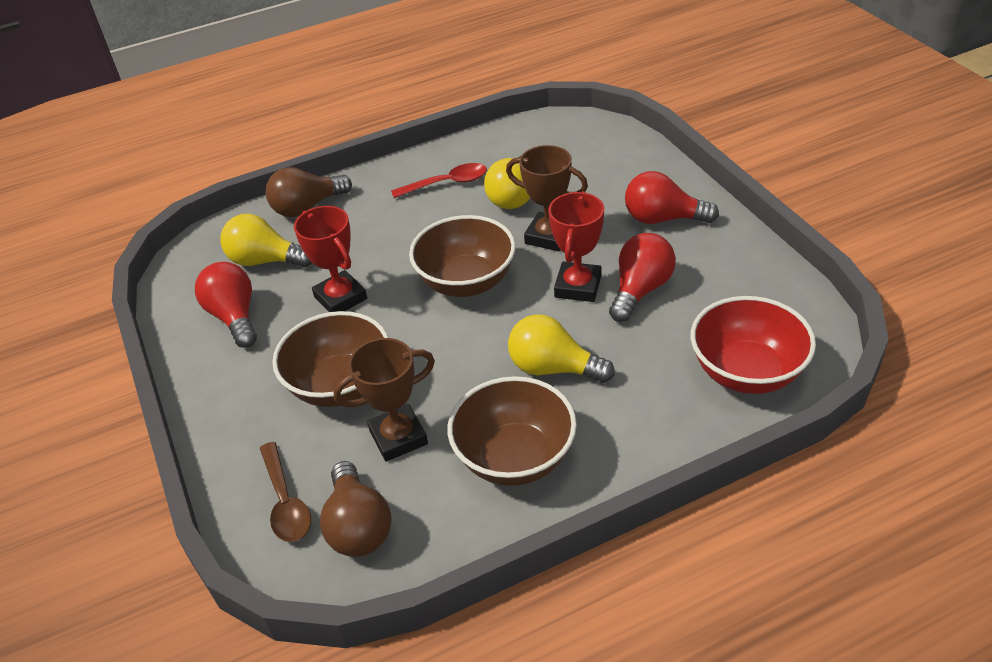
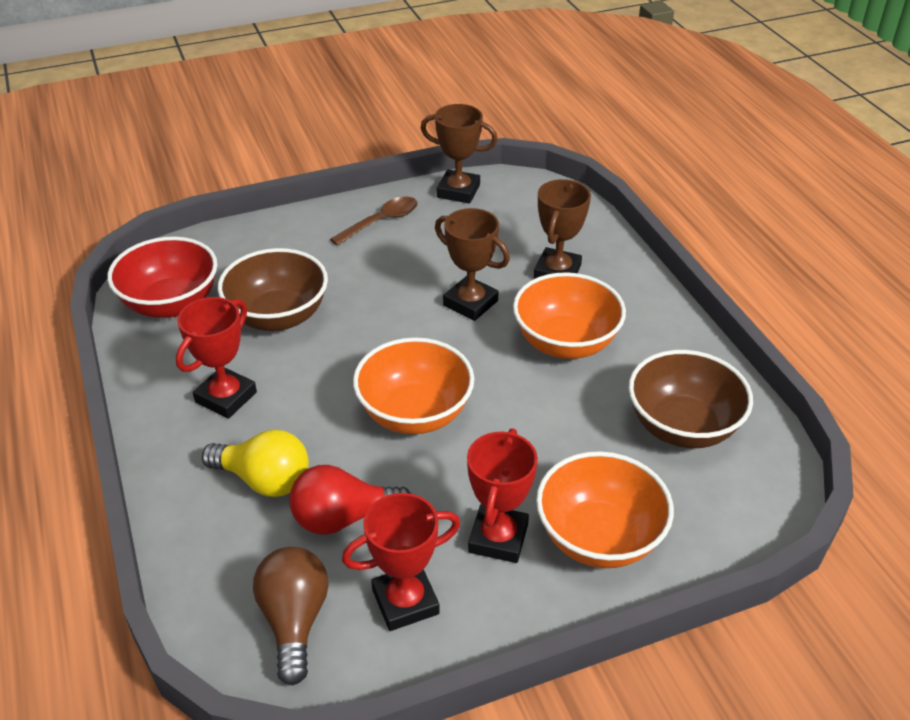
brown bowl: 3 -> 2
brown light bulb: 2 -> 1
brown trophy: 2 -> 3
orange bowl: 0 -> 3
red light bulb: 3 -> 1
red spoon: 1 -> 0
red trophy: 2 -> 3
yellow light bulb: 3 -> 1

